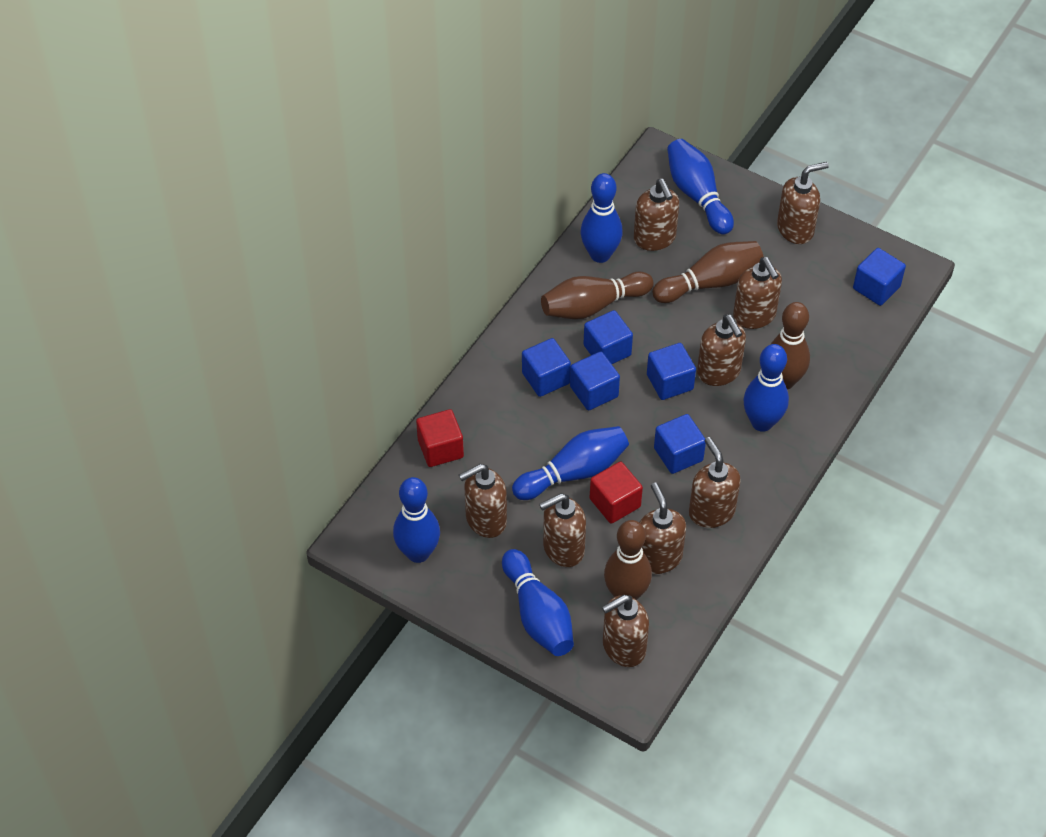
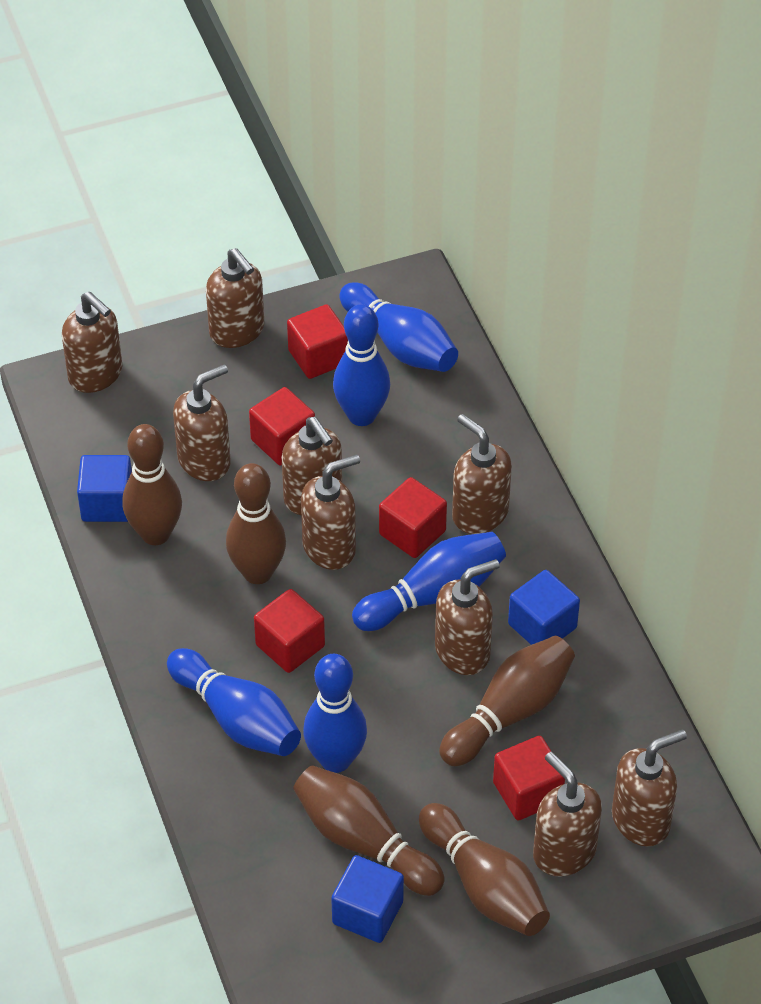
blue bowling pin: 6 -> 5
blue cube: 6 -> 3
brown bowling pin: 4 -> 5
red cube: 2 -> 5

